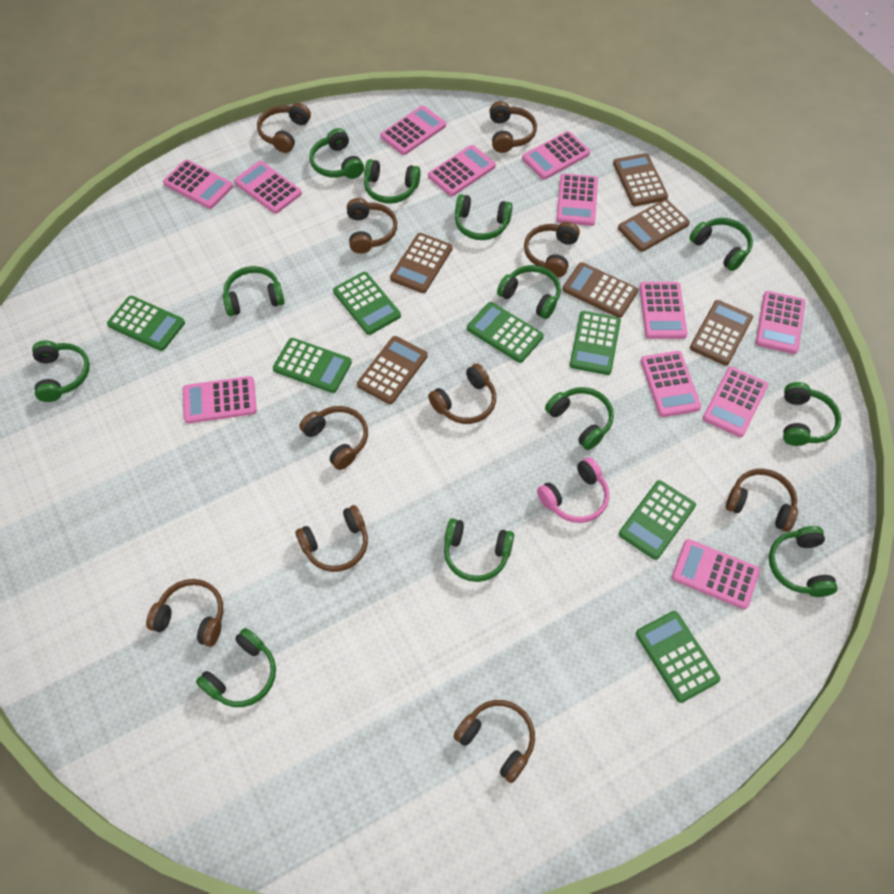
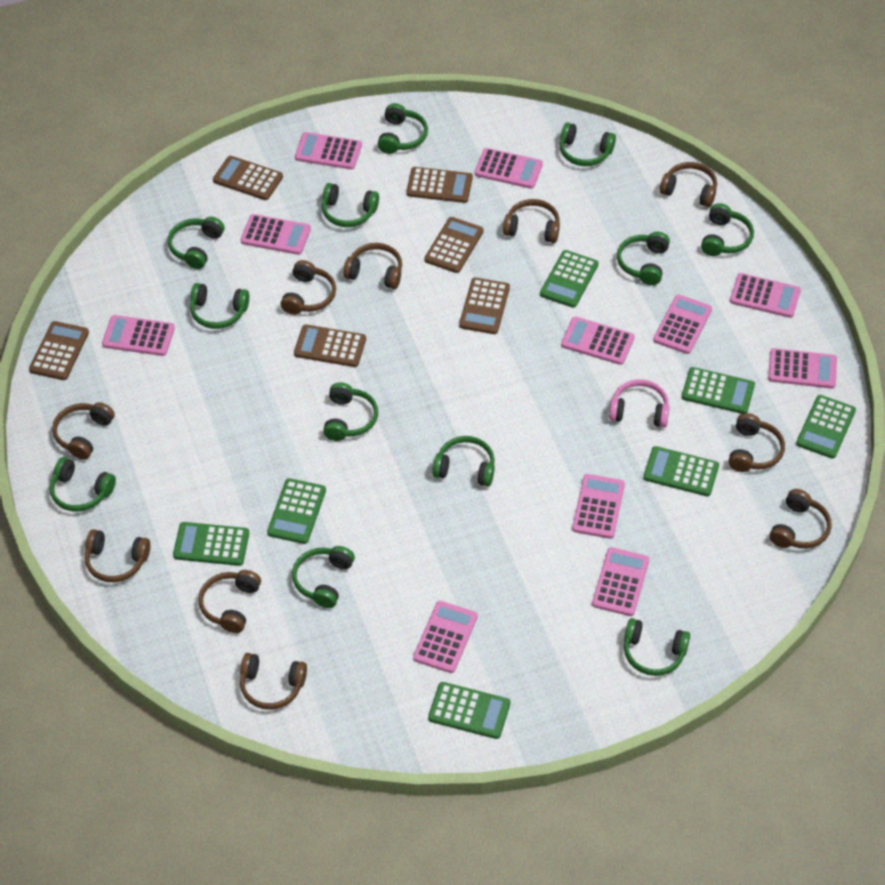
pink calculator: 12 -> 11

